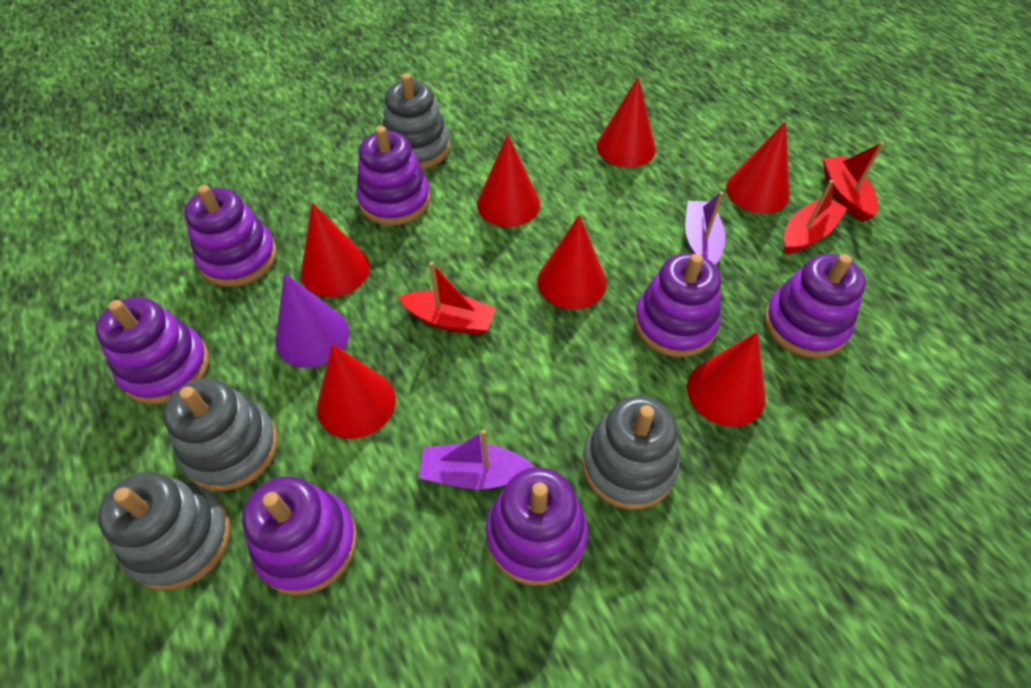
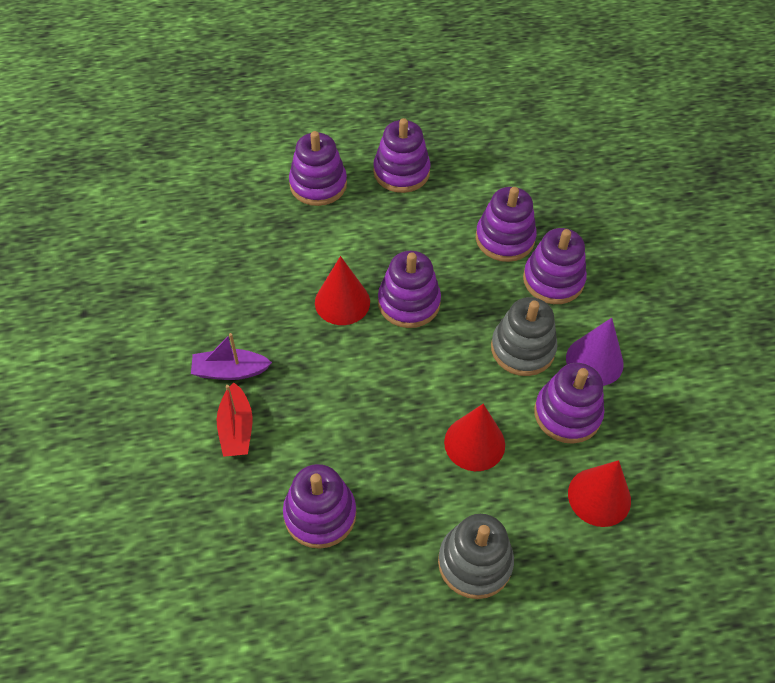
grey stacking toy: 4 -> 2
purple boat: 2 -> 1
red boat: 3 -> 1
red cone: 7 -> 3

